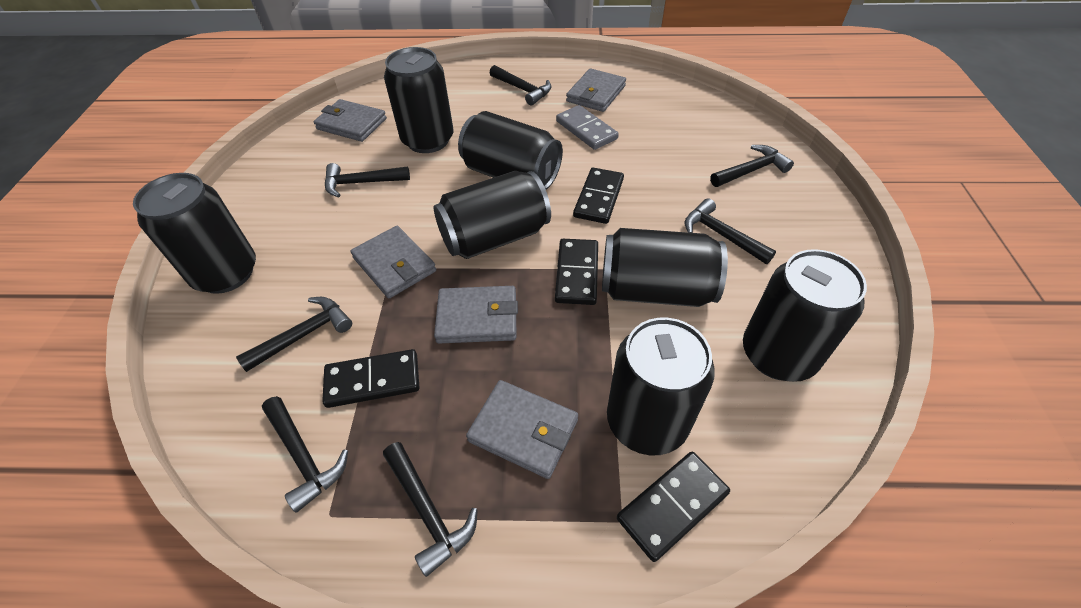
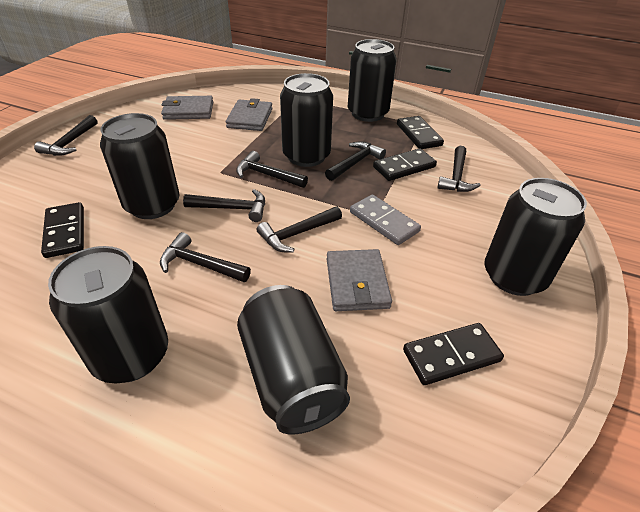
black can: 7 -> 6
grey wallet: 5 -> 3

